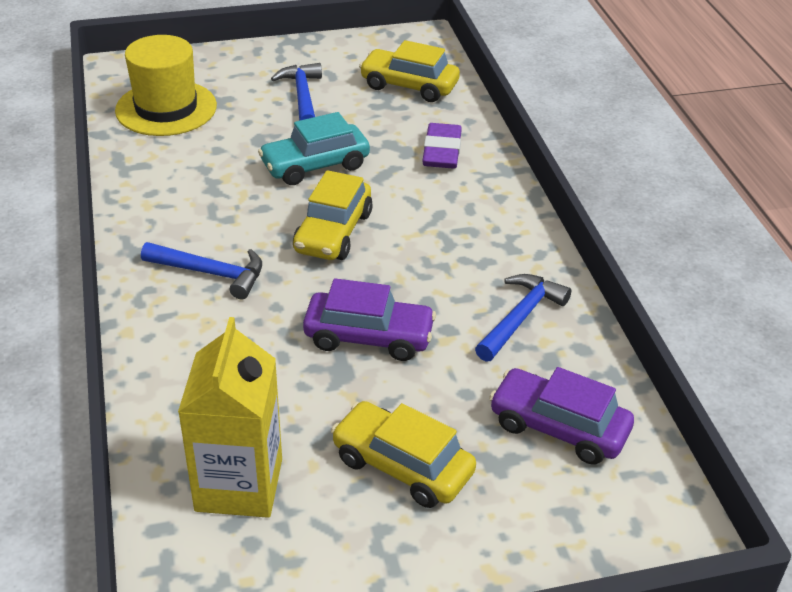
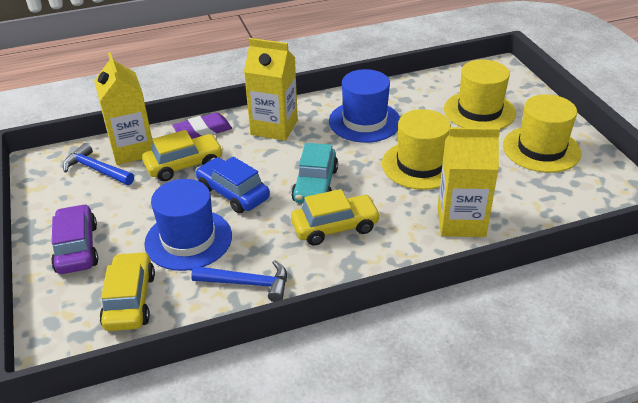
blue car: 0 -> 1
blue hammer: 3 -> 2
blue hat: 0 -> 2
purple car: 2 -> 1
yellow carton: 1 -> 3
yellow hat: 1 -> 3

